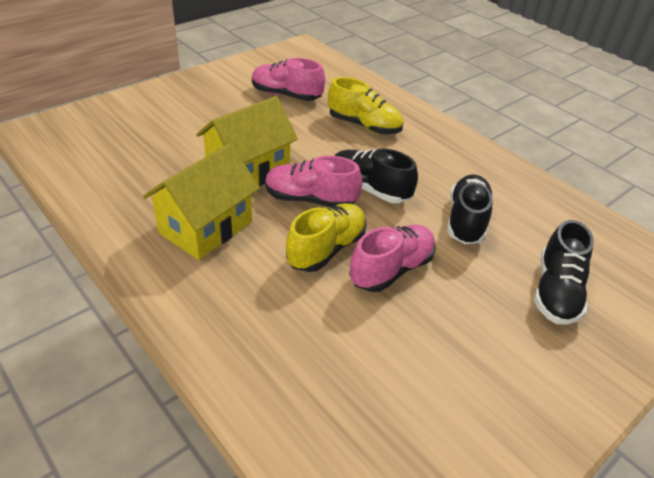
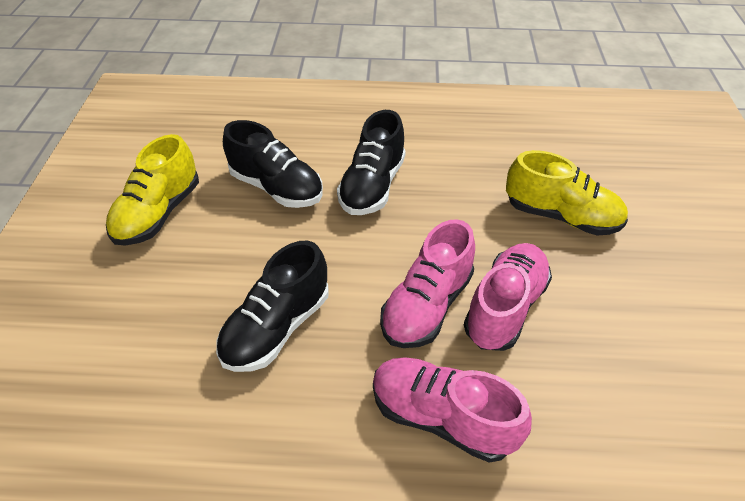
yellow house: 2 -> 0

